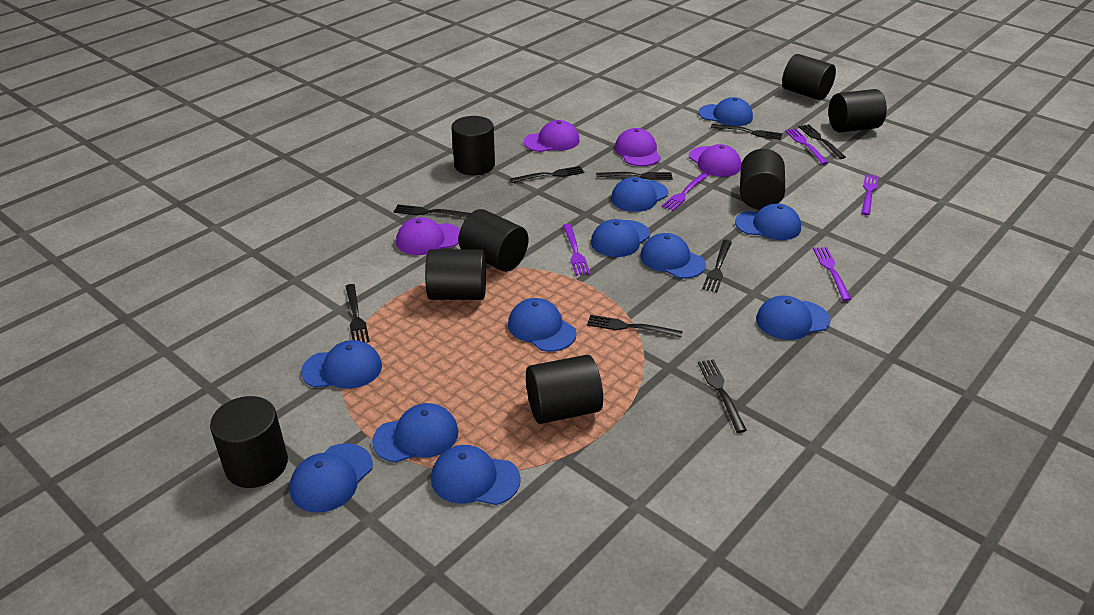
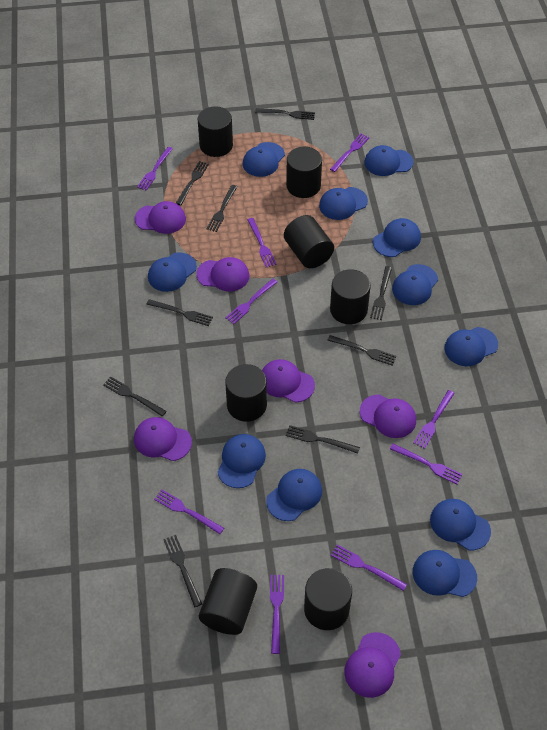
black cylinder: 8 -> 7
purple cap: 4 -> 6
purple fork: 5 -> 9

